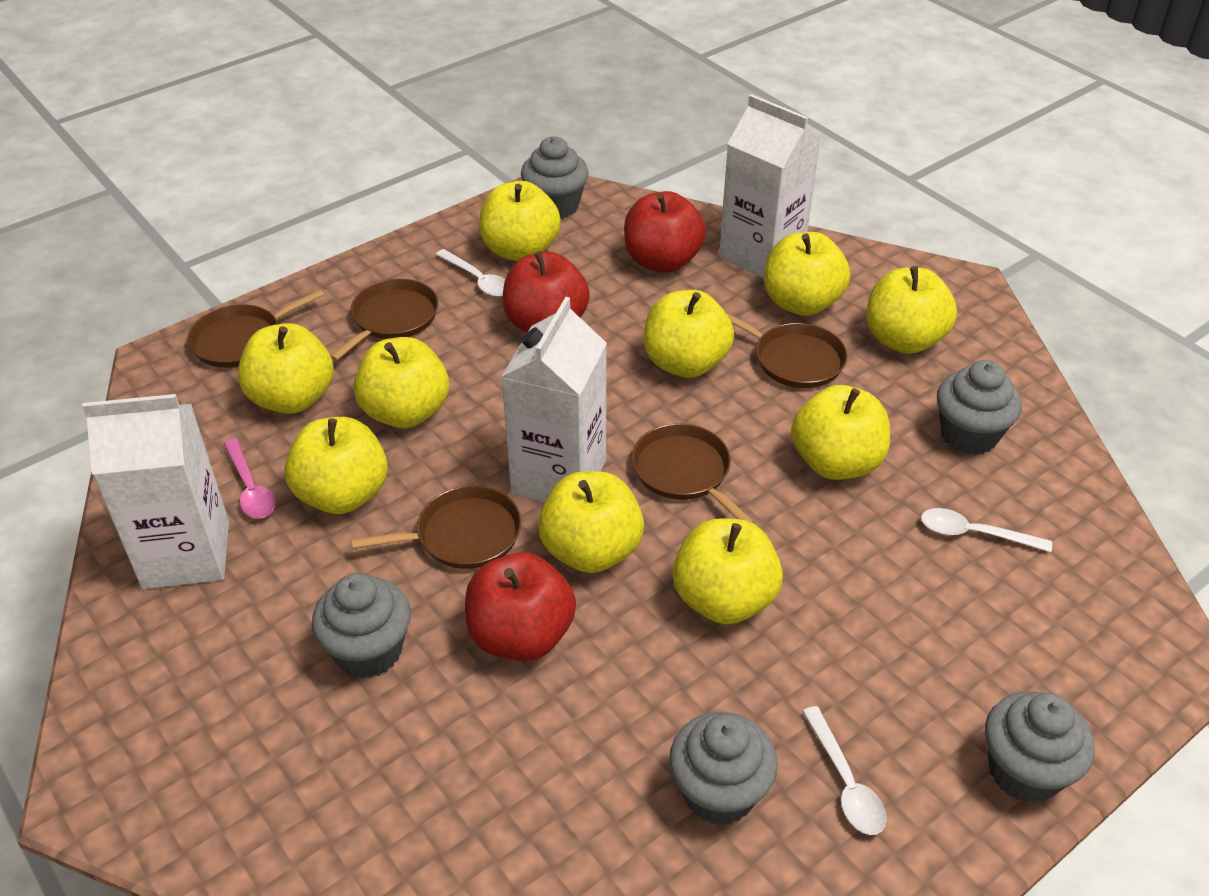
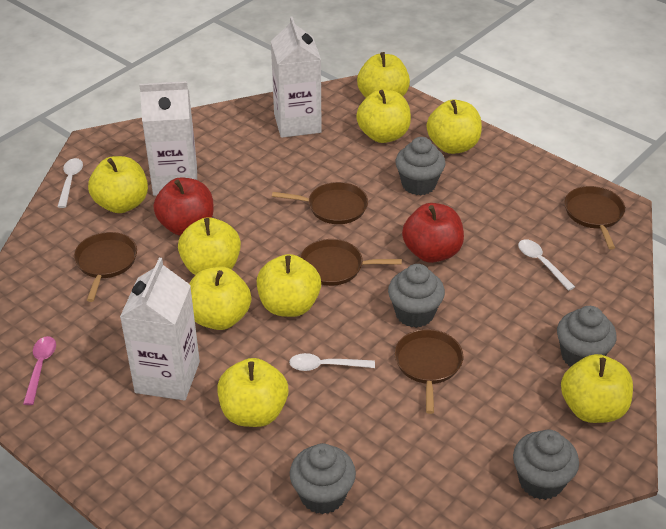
red apple: 3 -> 2
yellow apple: 10 -> 9

